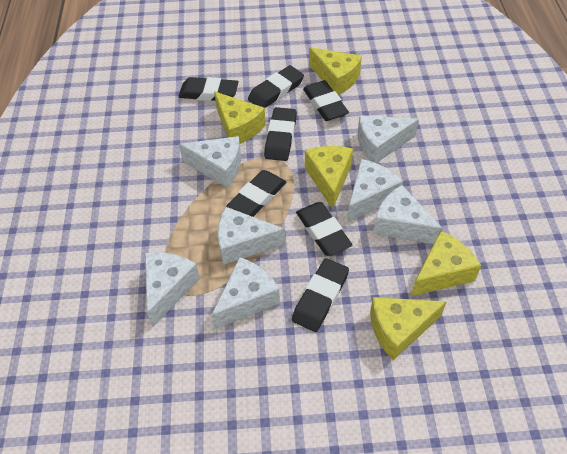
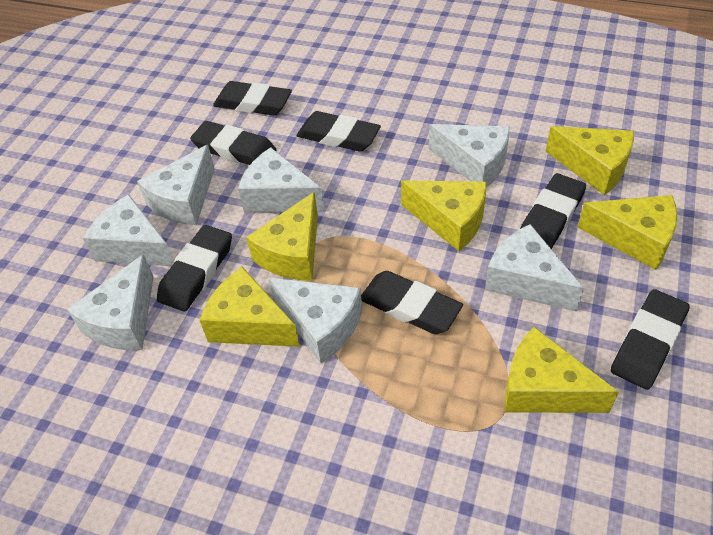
yellow cheese: 5 -> 6

